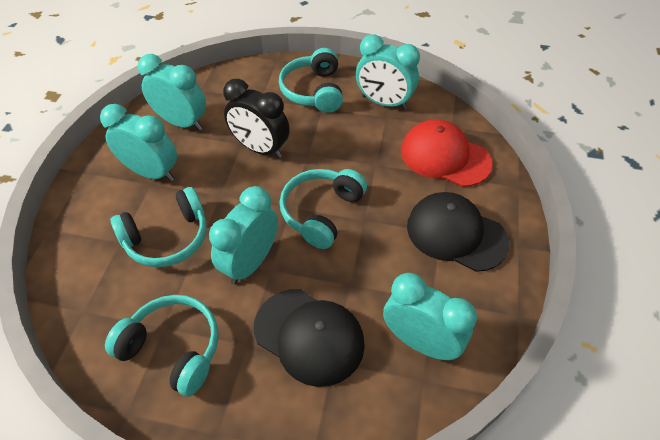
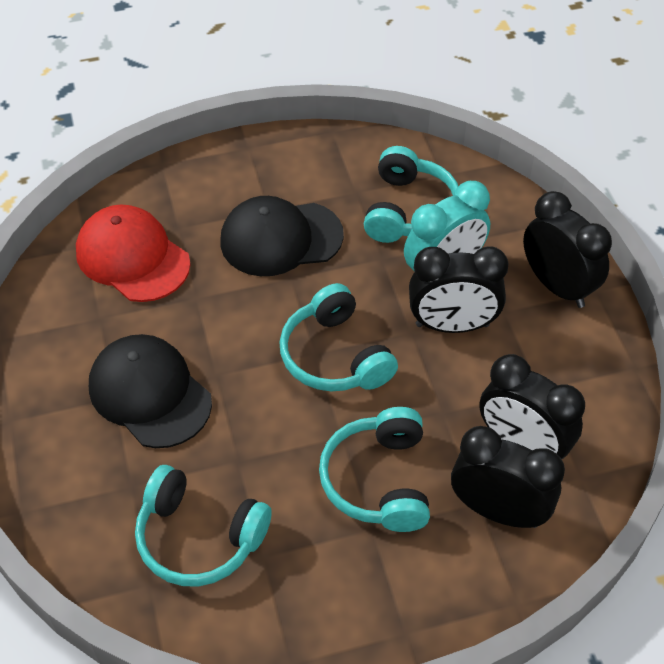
black clock: 1 -> 4
turquoise clock: 5 -> 1

